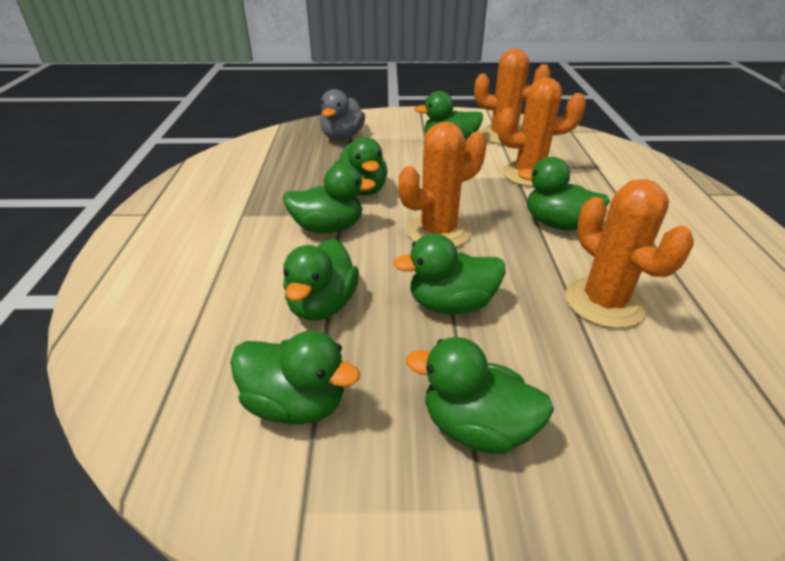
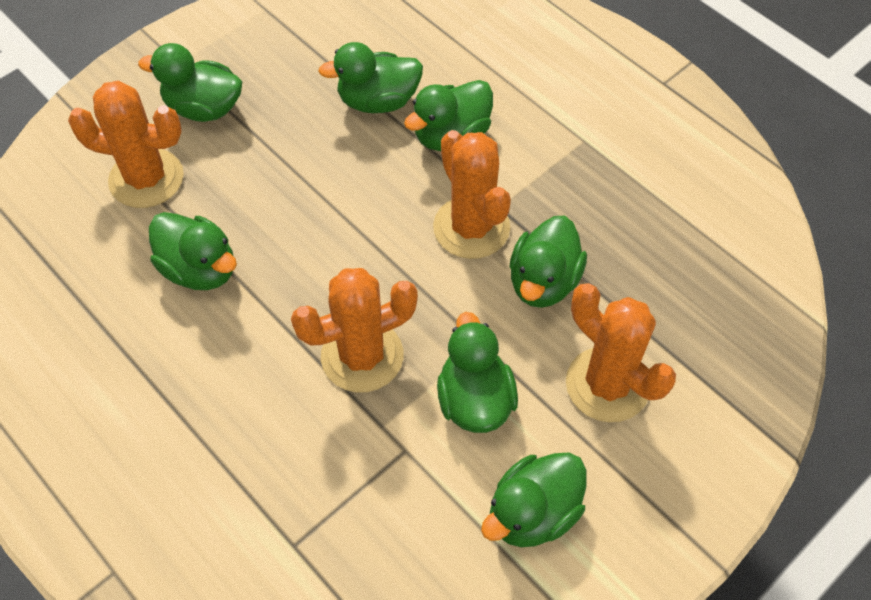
green duck: 8 -> 7
grey duck: 1 -> 0

